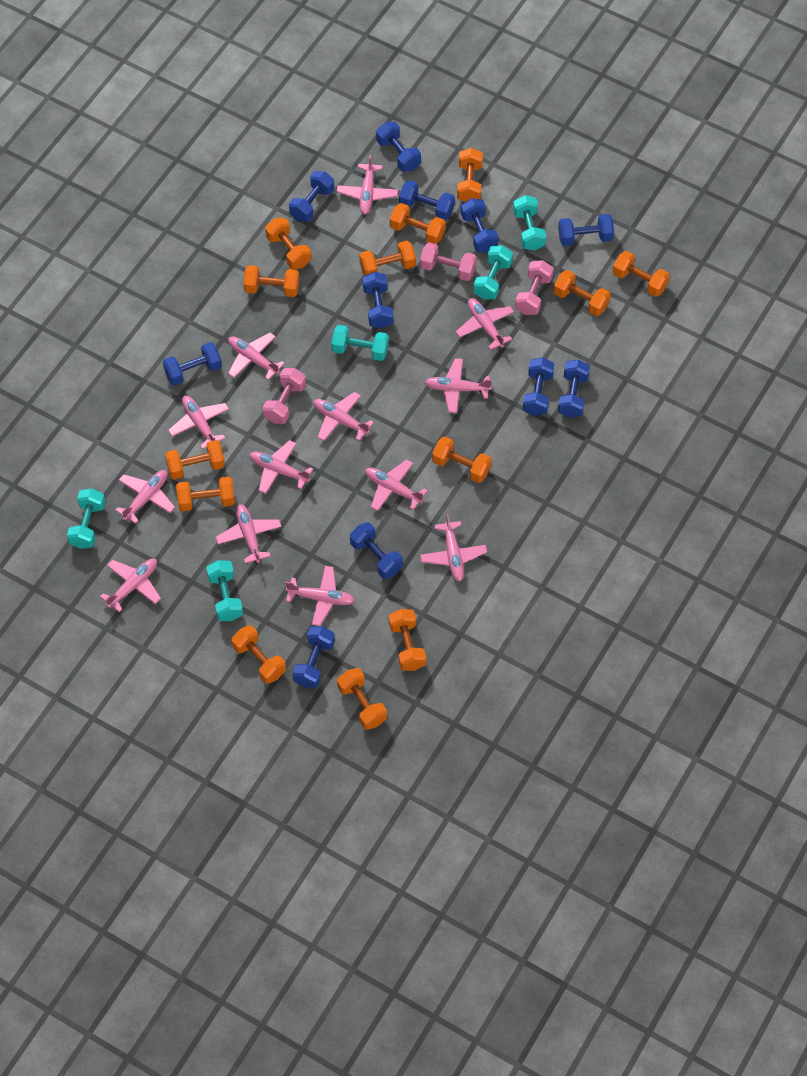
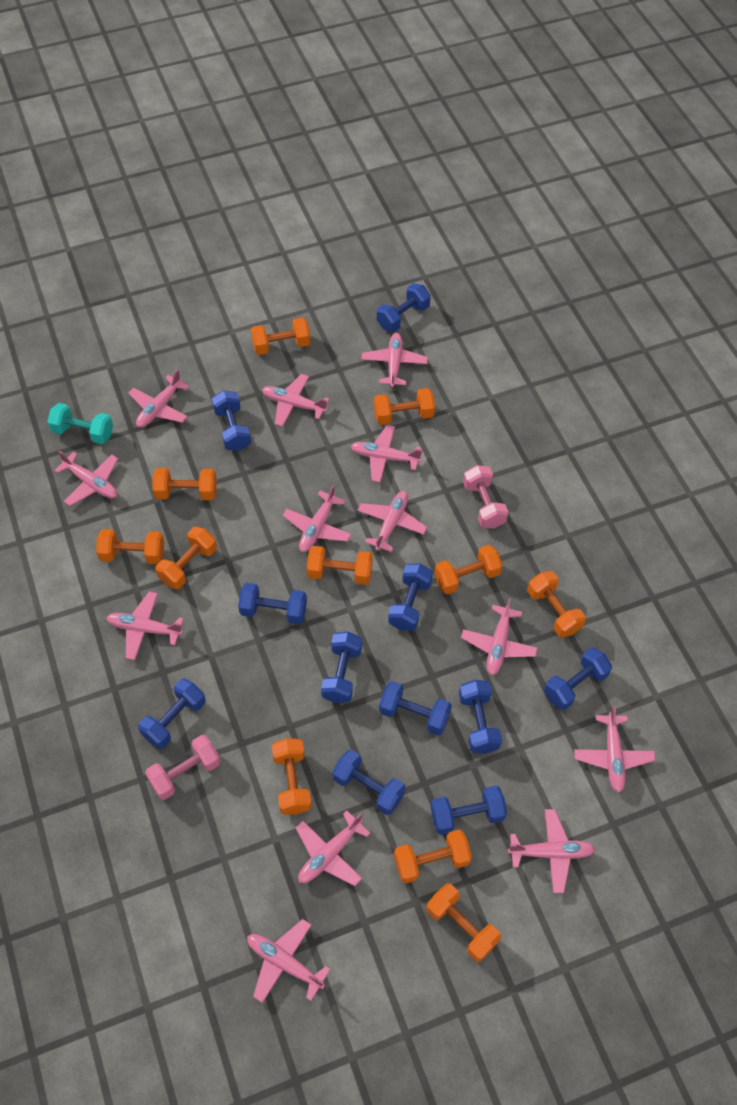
orange dumbbell: 13 -> 11
pink dumbbell: 3 -> 2
turquoise dumbbell: 5 -> 1

